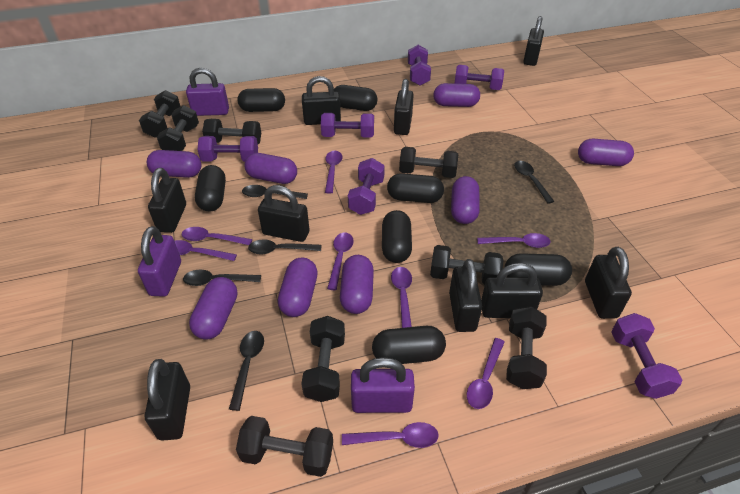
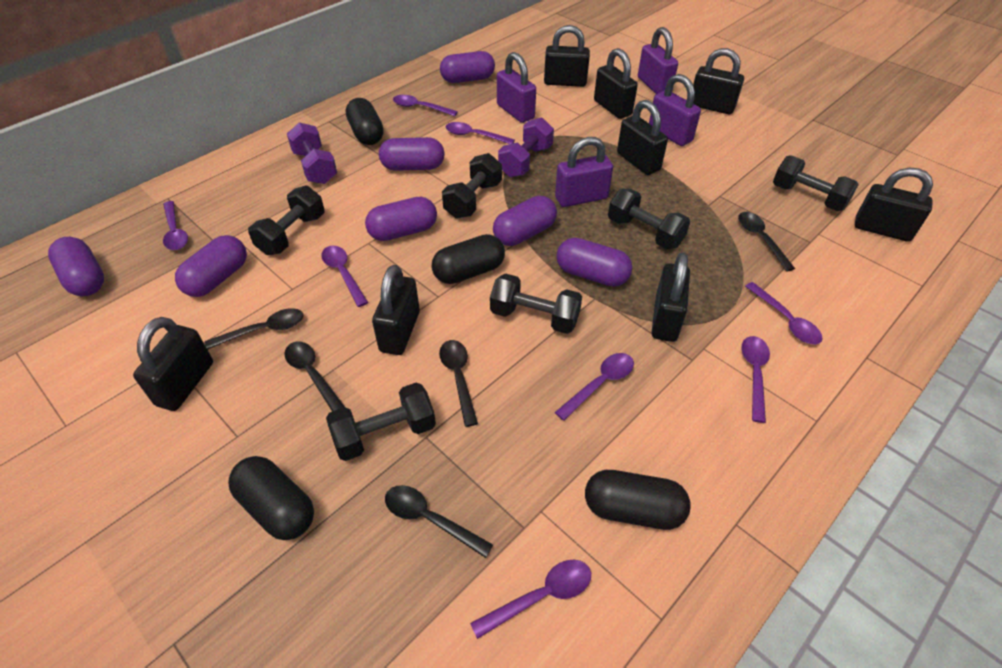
black capsule: 7 -> 4
black dumbbell: 8 -> 6
black padlock: 9 -> 8
purple capsule: 8 -> 7
purple dumbbell: 6 -> 2
purple padlock: 3 -> 4

